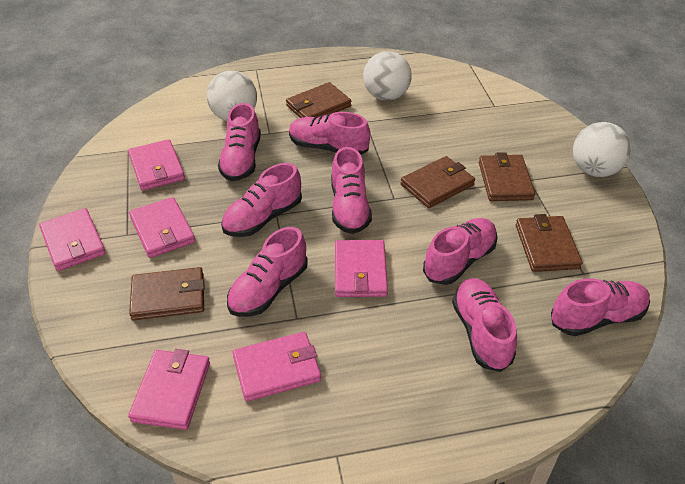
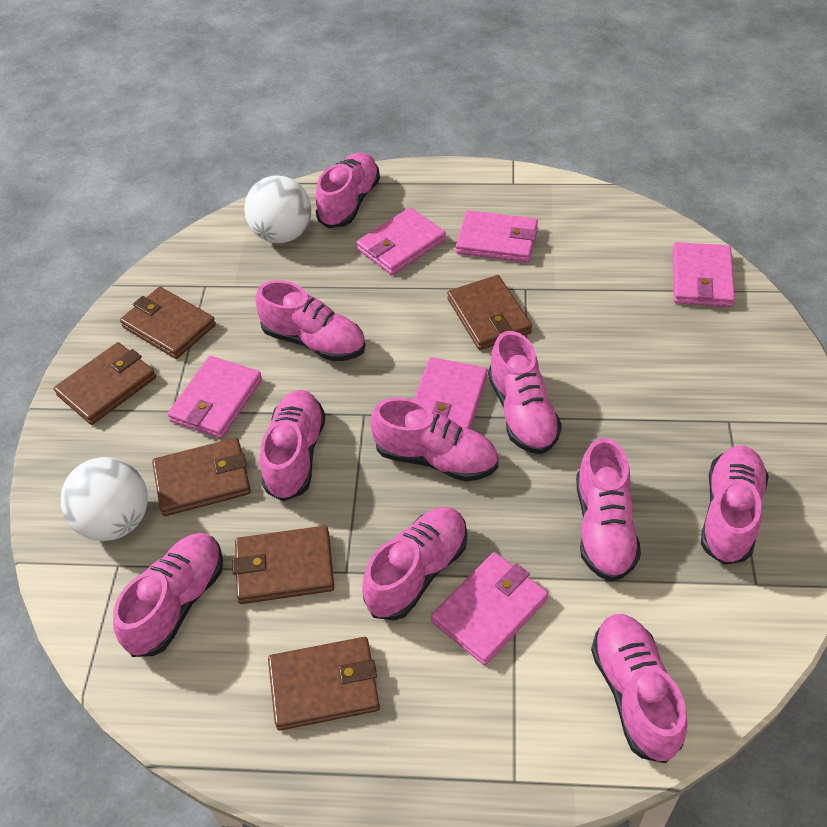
brown wallet: 5 -> 6
pink shoe: 8 -> 10
white ball: 3 -> 2

